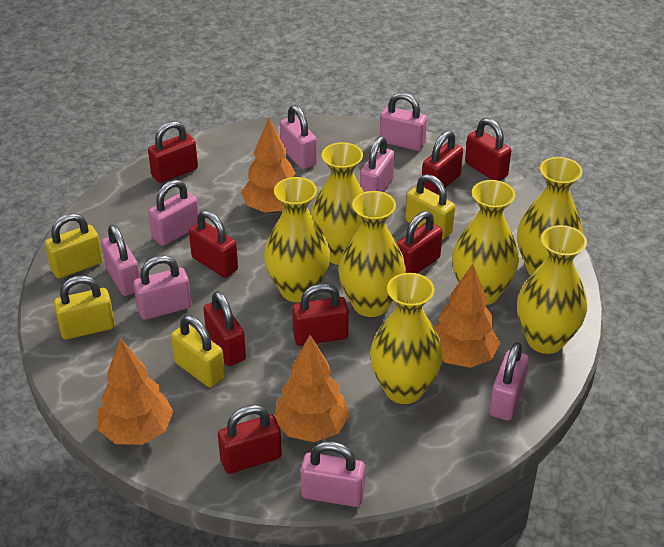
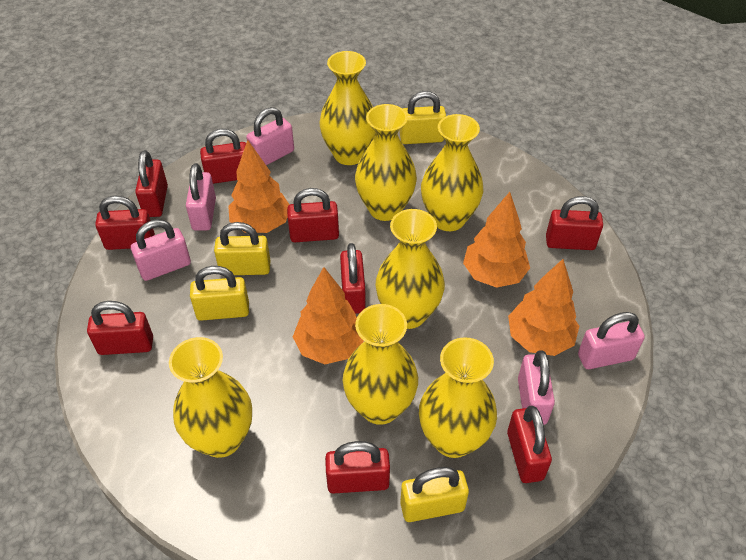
pink padlock: 8 -> 5
red padlock: 8 -> 9

